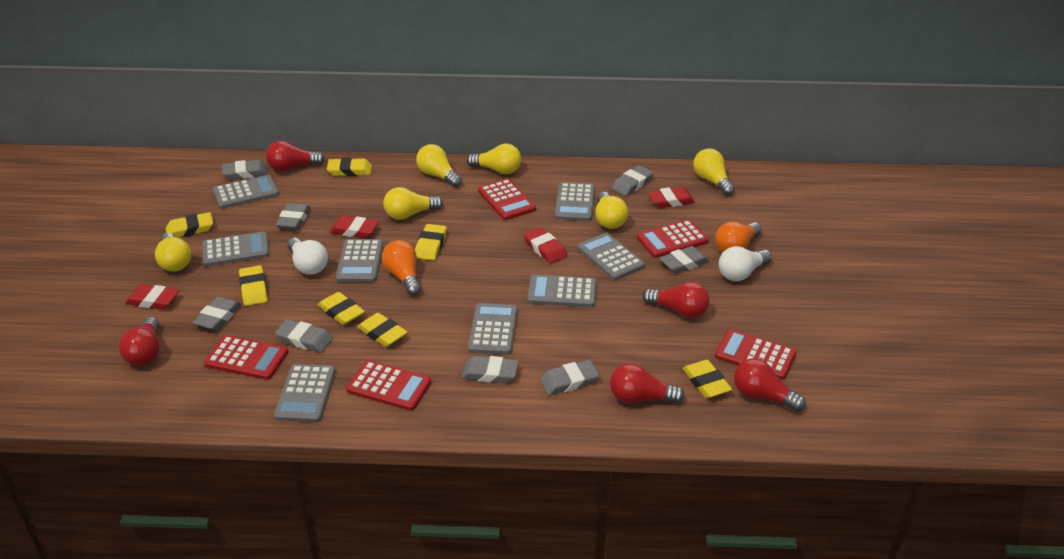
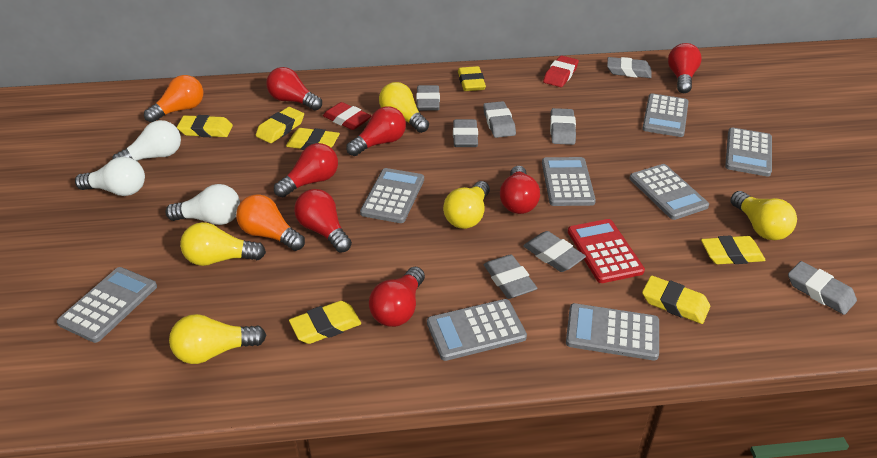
red calculator: 5 -> 1
red eraser: 4 -> 2
red light bulb: 5 -> 7
white light bulb: 2 -> 3
yellow light bulb: 6 -> 5

